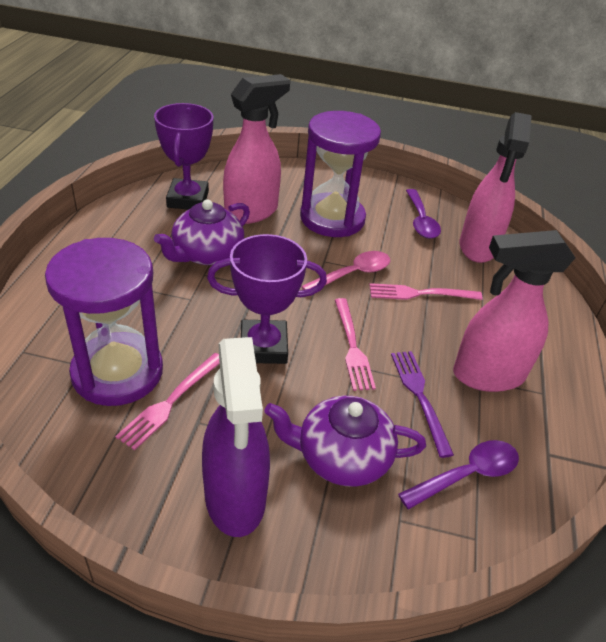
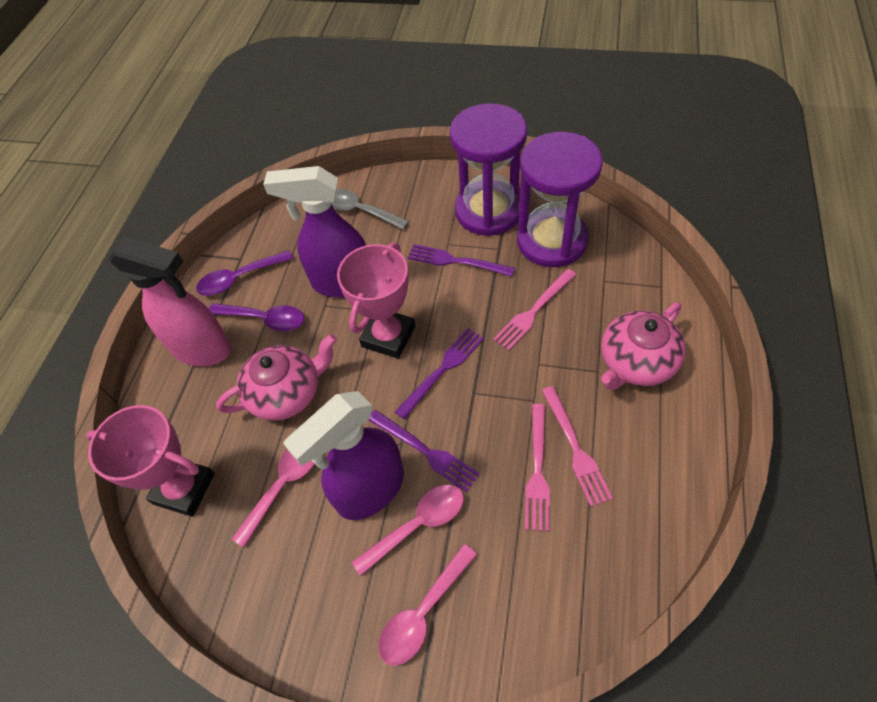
grey spoon: 0 -> 1
pink spoon: 1 -> 3
pink spray bottle: 3 -> 1
pink teapot: 0 -> 2
pink trophy: 0 -> 2
purple fork: 1 -> 3
purple spray bottle: 1 -> 2
purple teapot: 2 -> 0
purple trophy: 2 -> 0

